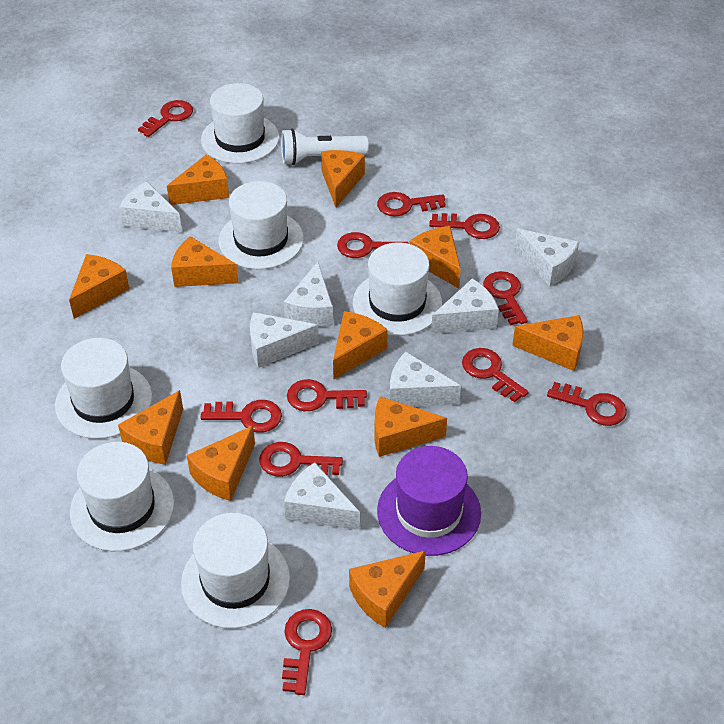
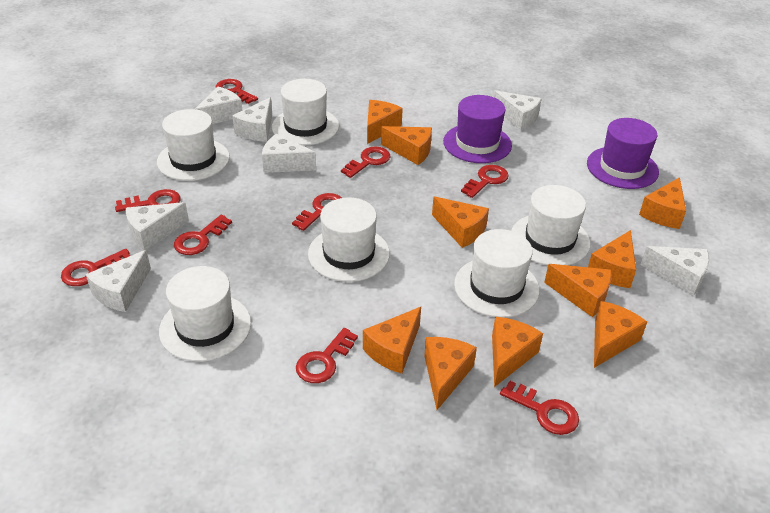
orange cheese: 11 -> 10
purple hat: 1 -> 2
red key: 11 -> 9
white flashlight: 1 -> 0

